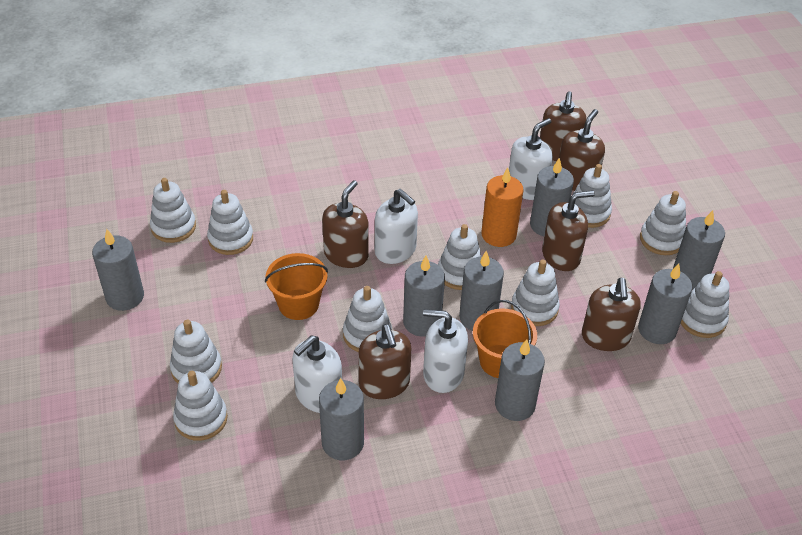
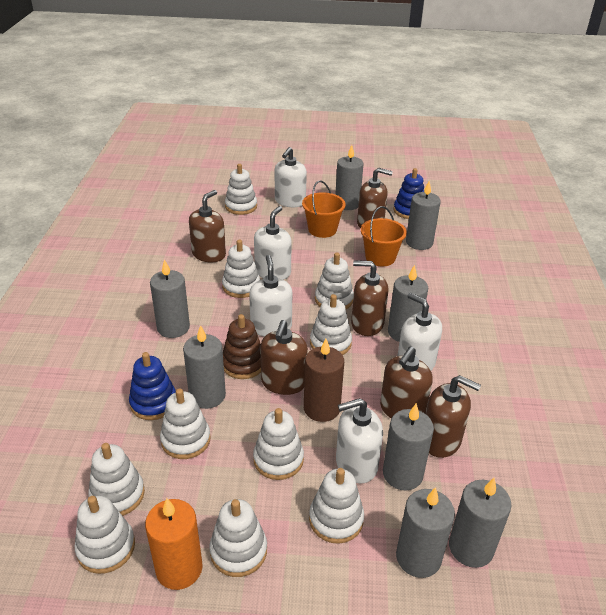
blue stacking toy: 0 -> 2
brown candle: 0 -> 1
brown stacking toy: 0 -> 1
white soap dispenser: 4 -> 5

